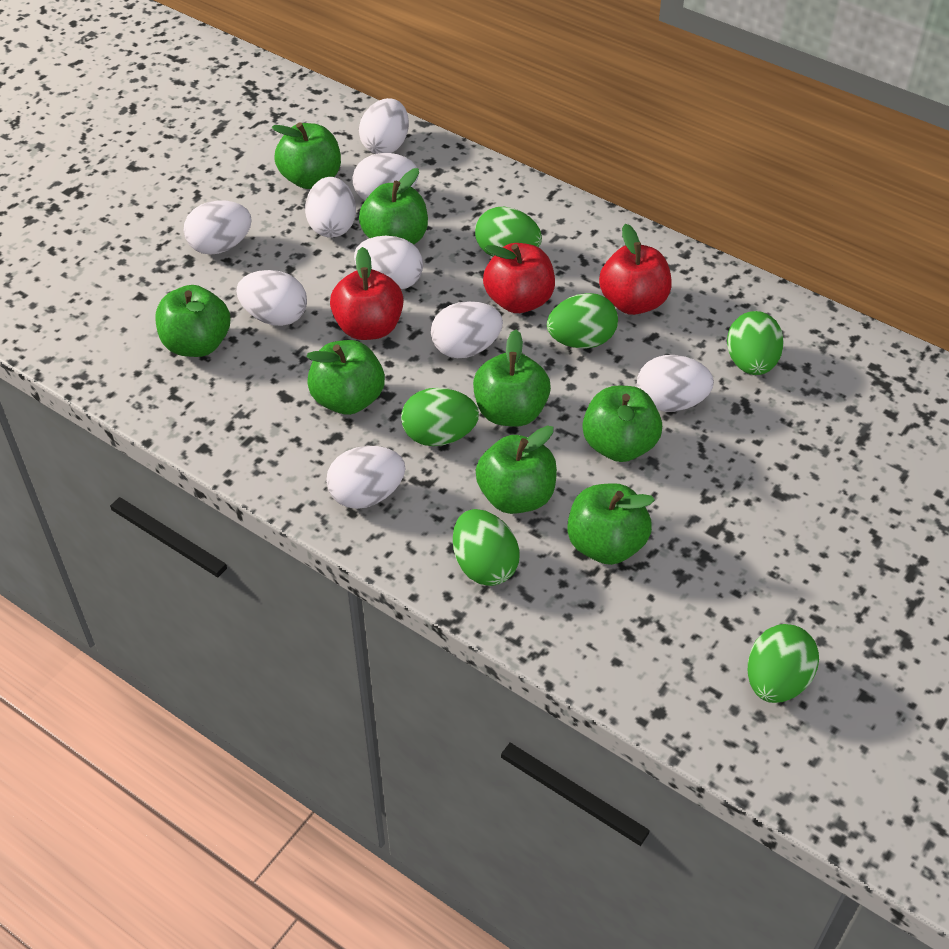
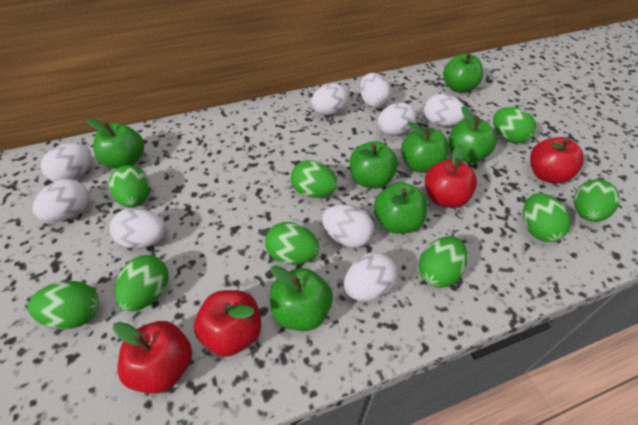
green apple: 8 -> 7
green egg: 6 -> 9
red apple: 3 -> 4

